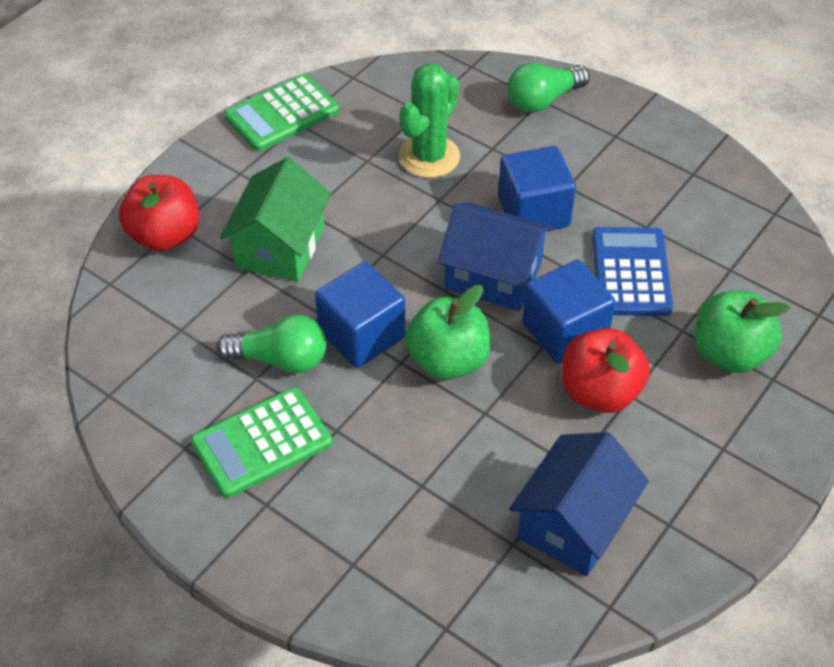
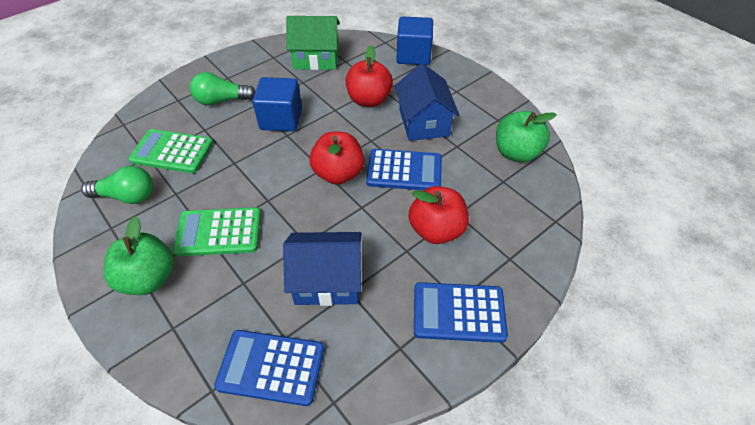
blue calculator: 1 -> 3
blue cube: 3 -> 2
green cactus: 1 -> 0
red apple: 2 -> 3

